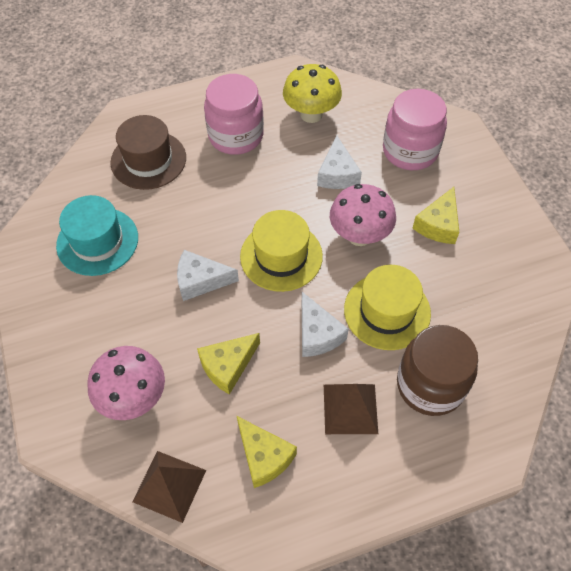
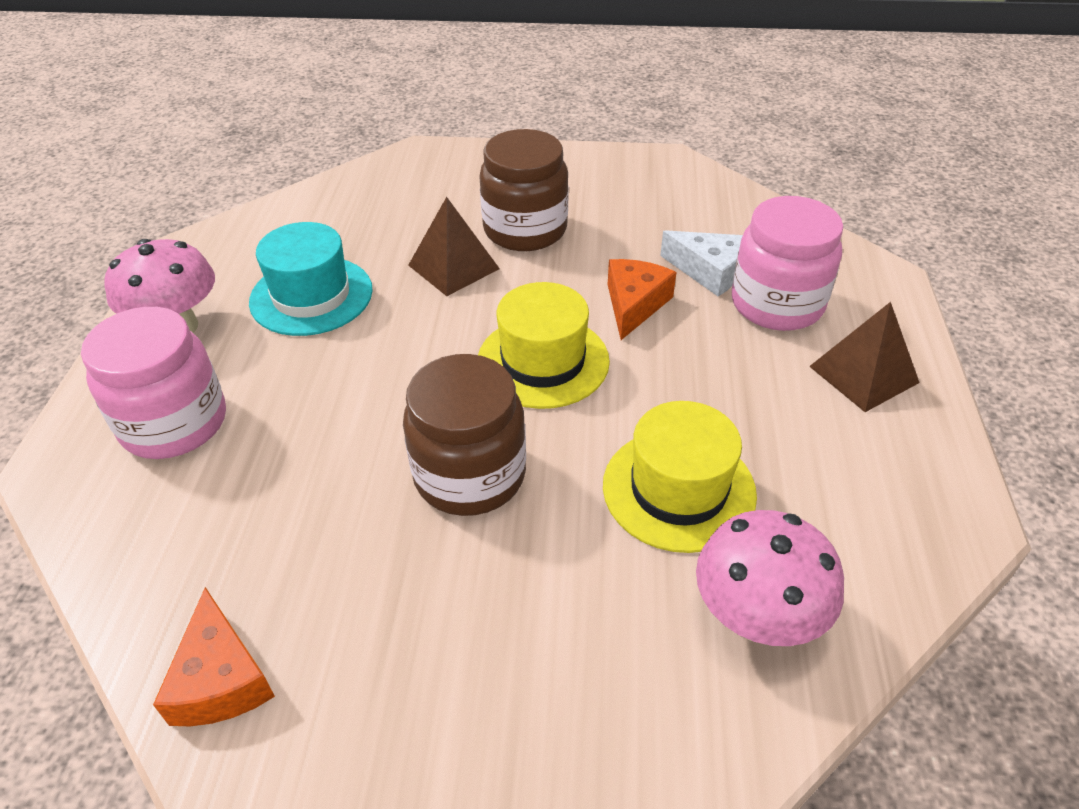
brown hat: 1 -> 0
brown jar: 1 -> 2
orange cheese: 0 -> 2
white cheese: 3 -> 1
yellow cheese: 3 -> 0
yellow mushroom: 1 -> 0

